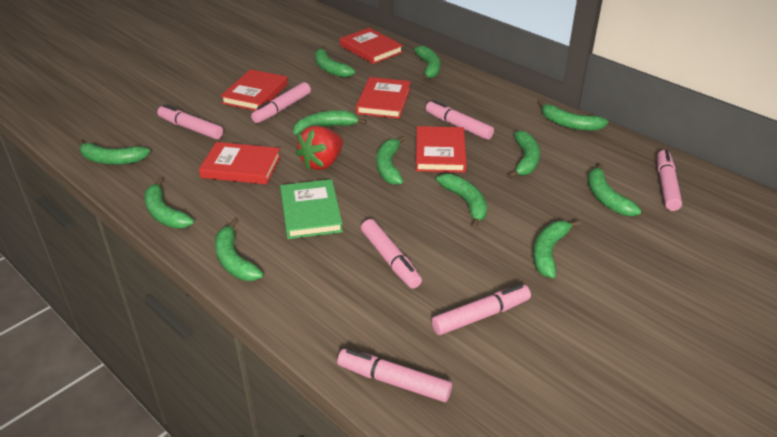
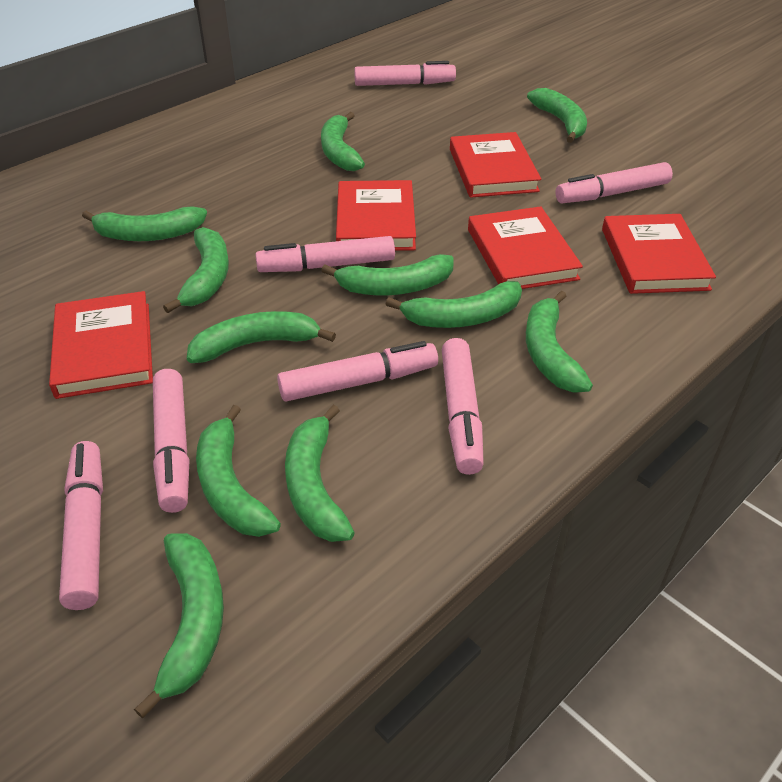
green banana: 12 -> 11
green book: 1 -> 0
red strawberry: 1 -> 0

